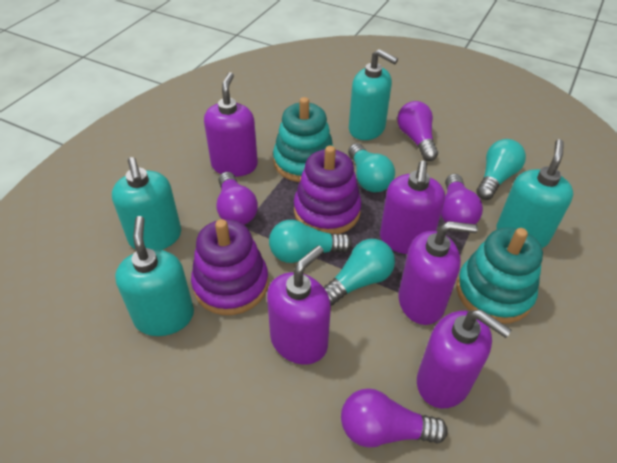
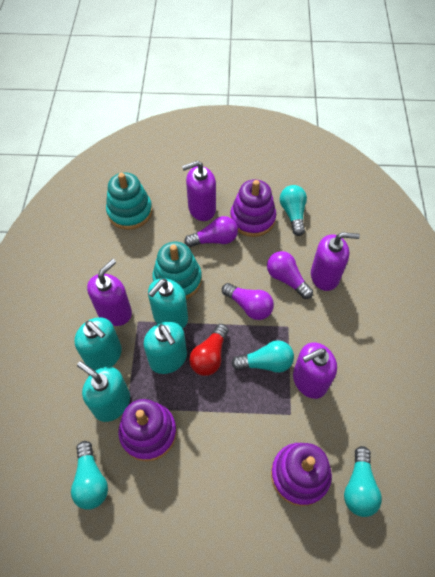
purple light bulb: 4 -> 3
purple soap dispenser: 5 -> 4
purple stacking toy: 2 -> 3
red light bulb: 0 -> 1

